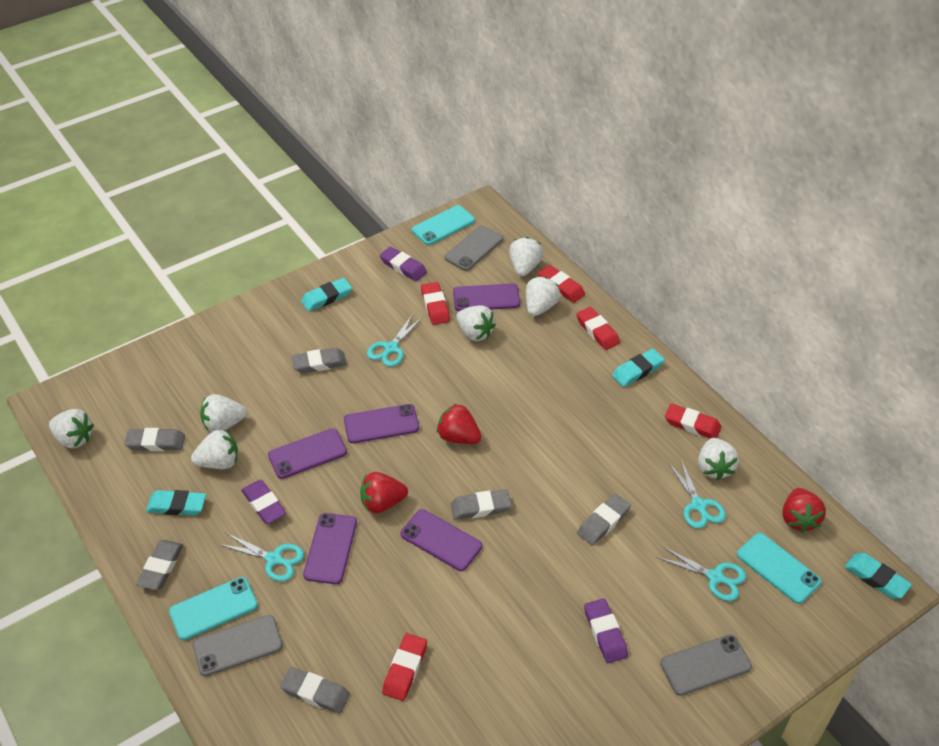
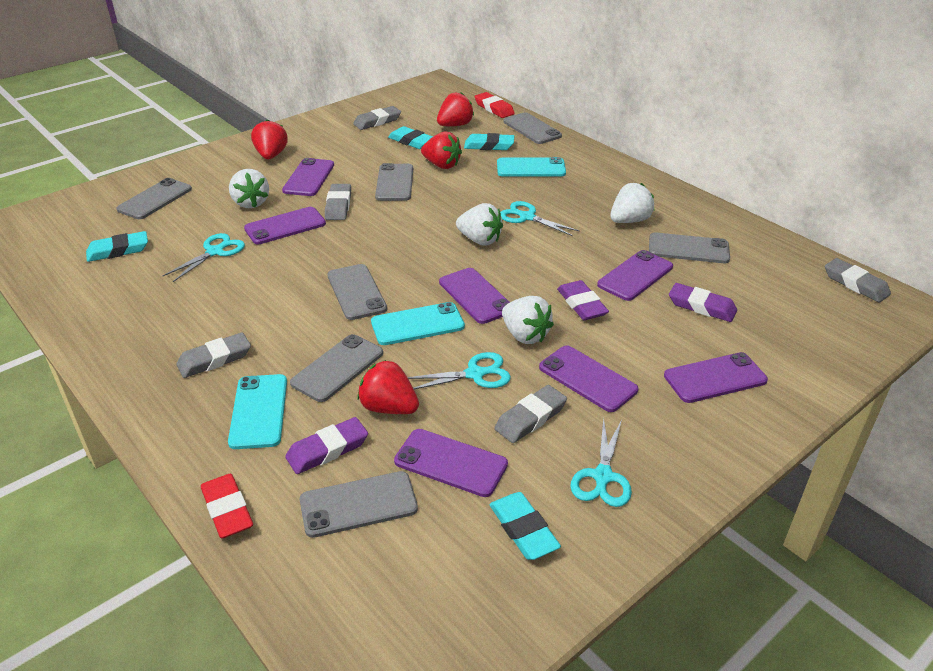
grey eraser: 6 -> 5
grey phone: 3 -> 7
purple phone: 5 -> 7
red eraser: 5 -> 2
red strawberry: 3 -> 4
white strawberry: 7 -> 4

